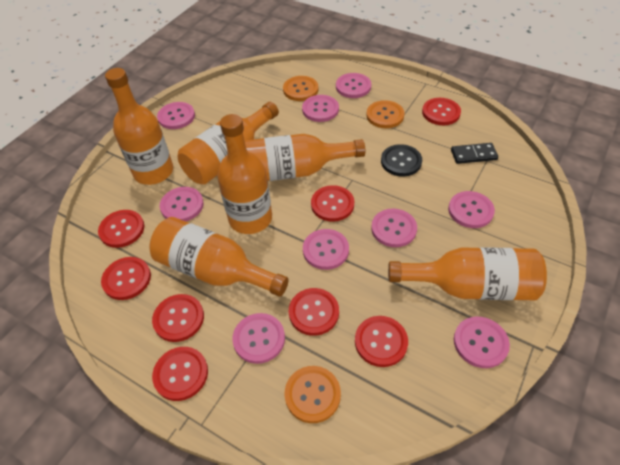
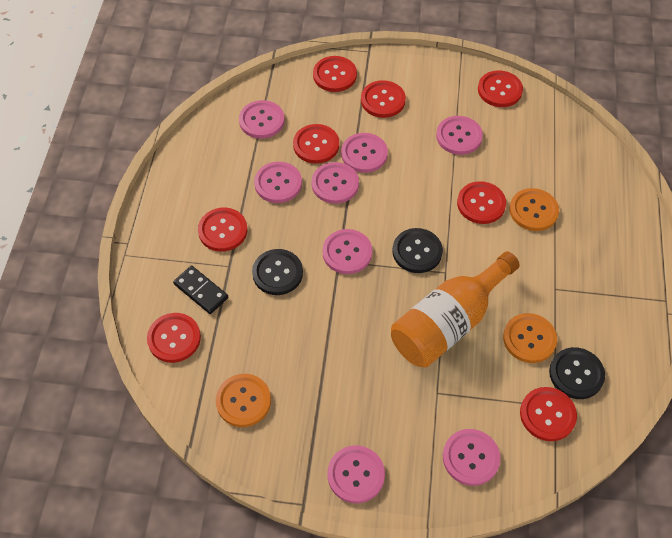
black button: 1 -> 3
orange bottle: 6 -> 1
pink button: 9 -> 8

